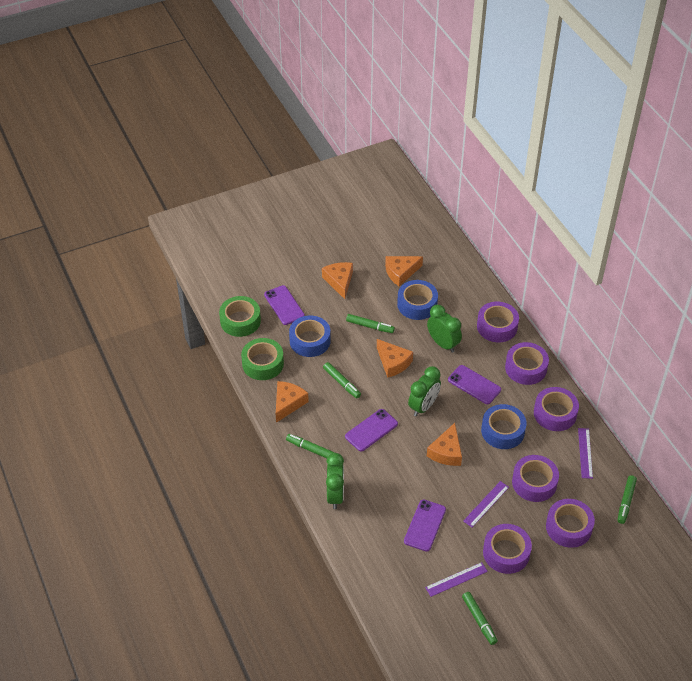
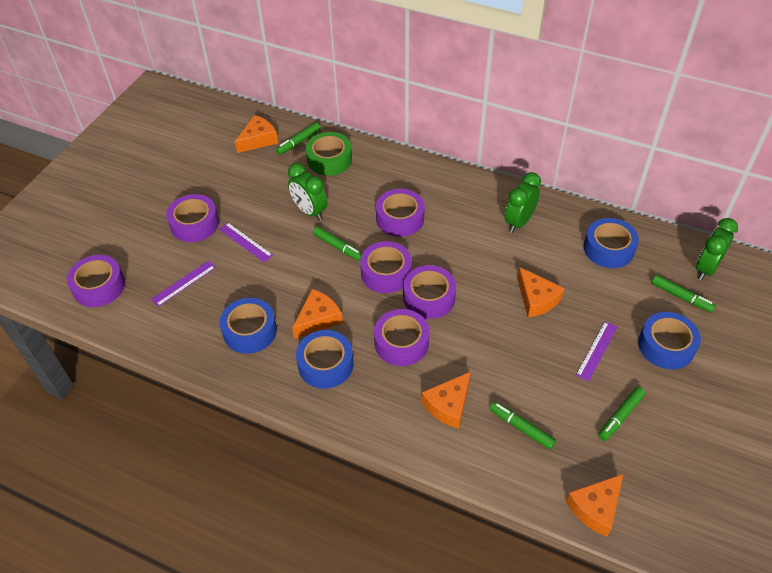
blue tape: 3 -> 4
green tape: 2 -> 1
purple phone: 4 -> 0

